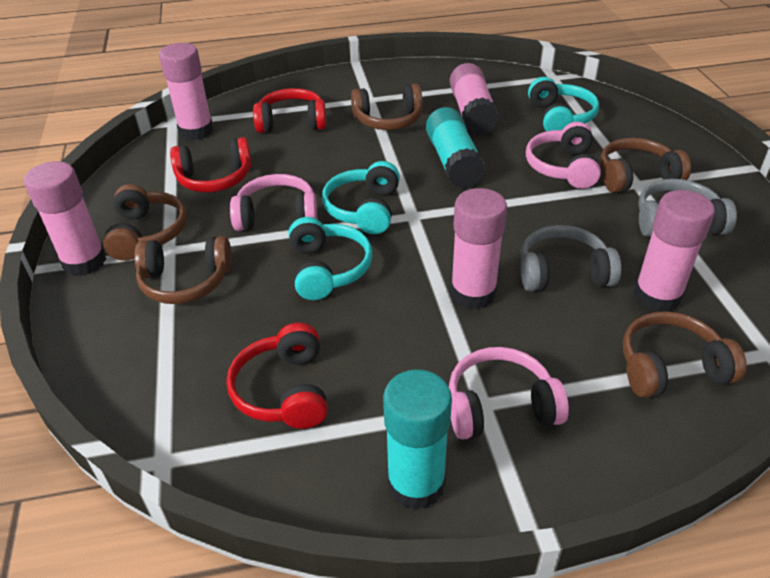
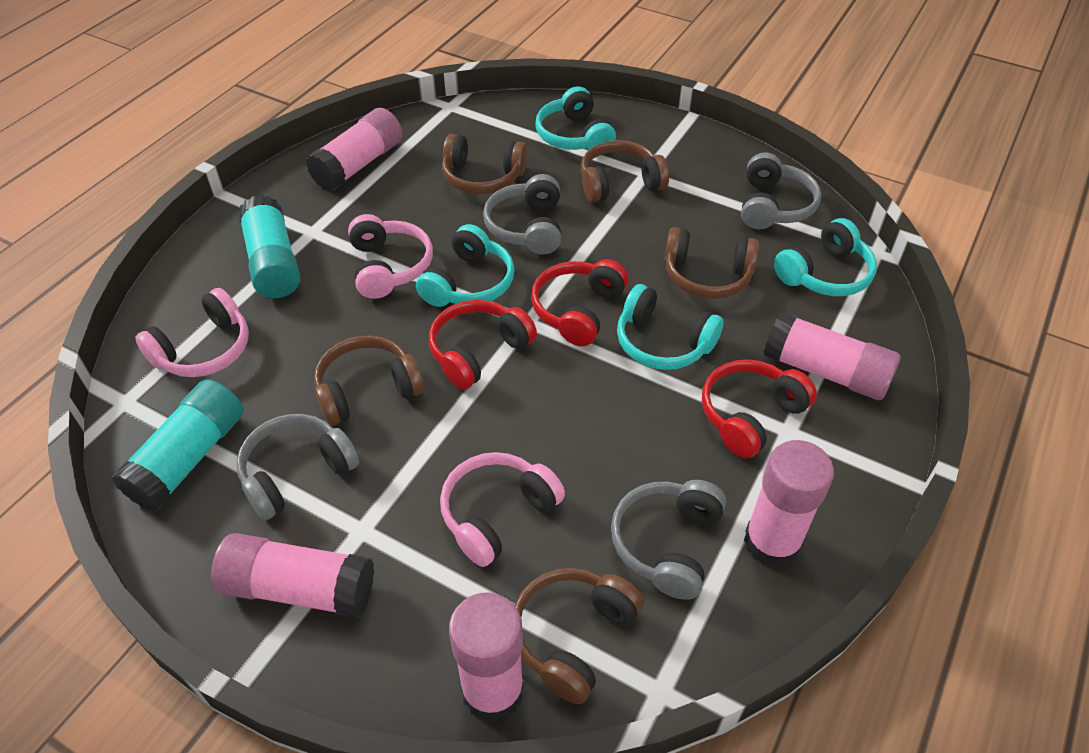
grey headphones: 2 -> 4
turquoise headphones: 3 -> 4

